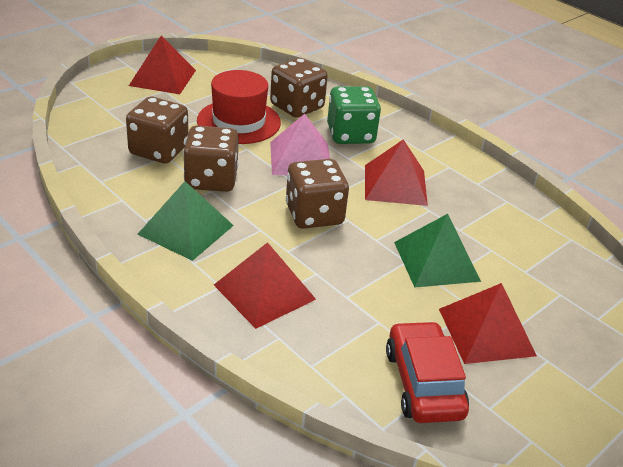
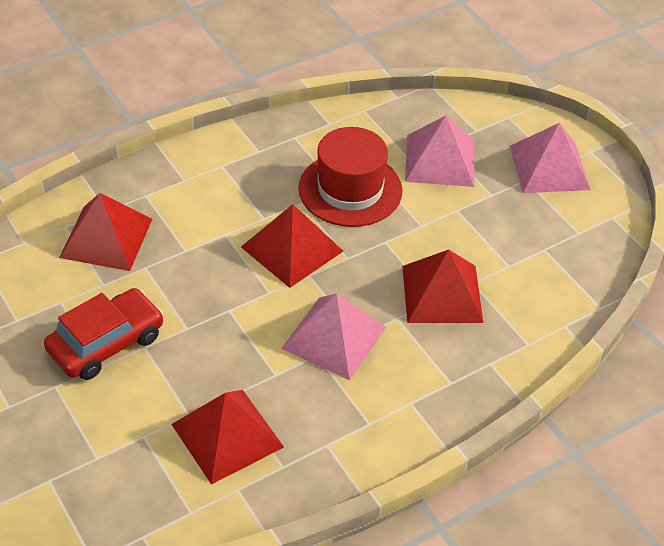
brown dice: 4 -> 0
green dice: 1 -> 0
green pyramid: 2 -> 0
pink pyramid: 1 -> 3

